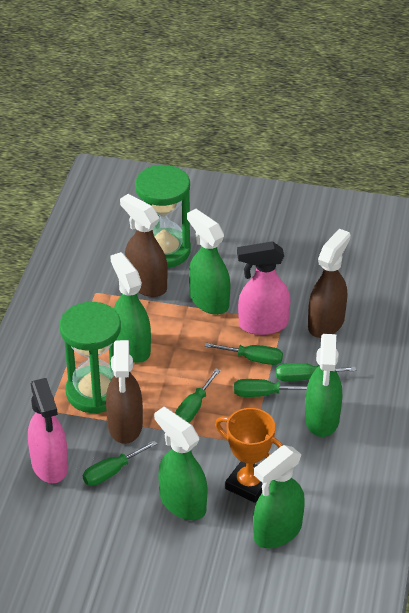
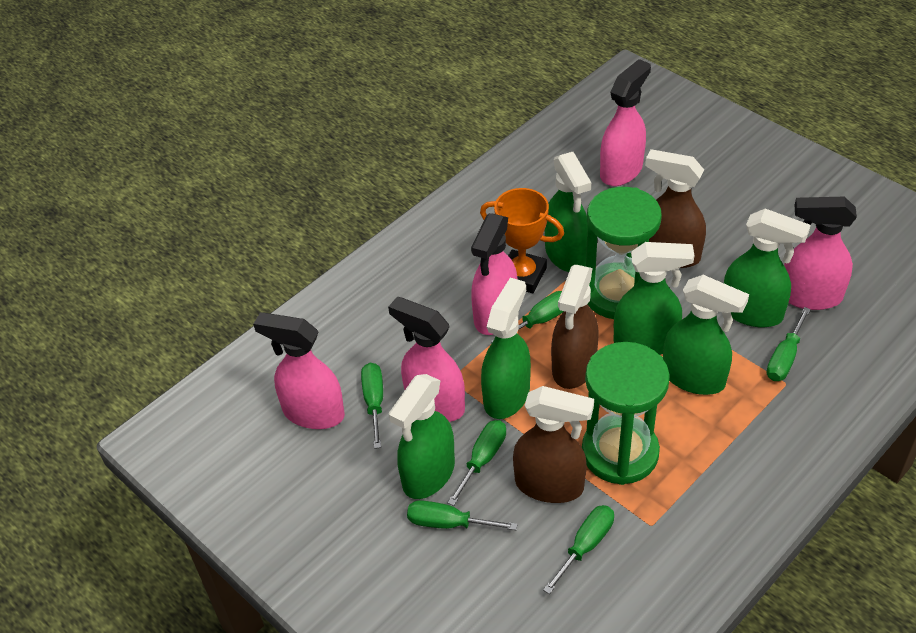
green screwdriver: 5 -> 6
green spray bottle: 5 -> 6
pink spray bottle: 2 -> 5

